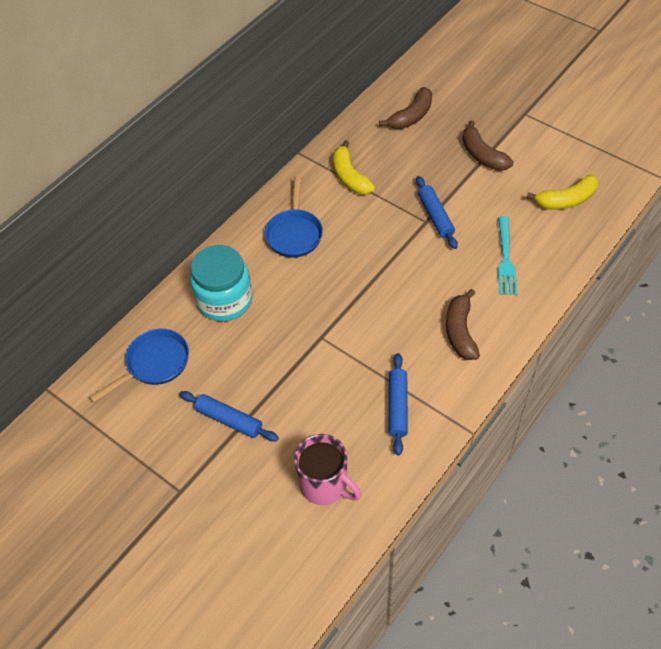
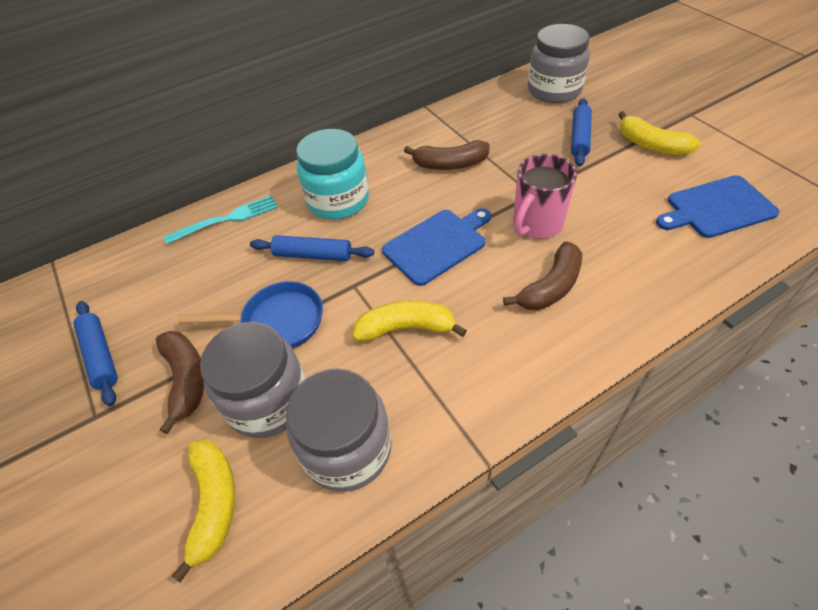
blue cutting board: 0 -> 2
blue pan: 2 -> 1
grey jar: 0 -> 3
yellow banana: 2 -> 3

